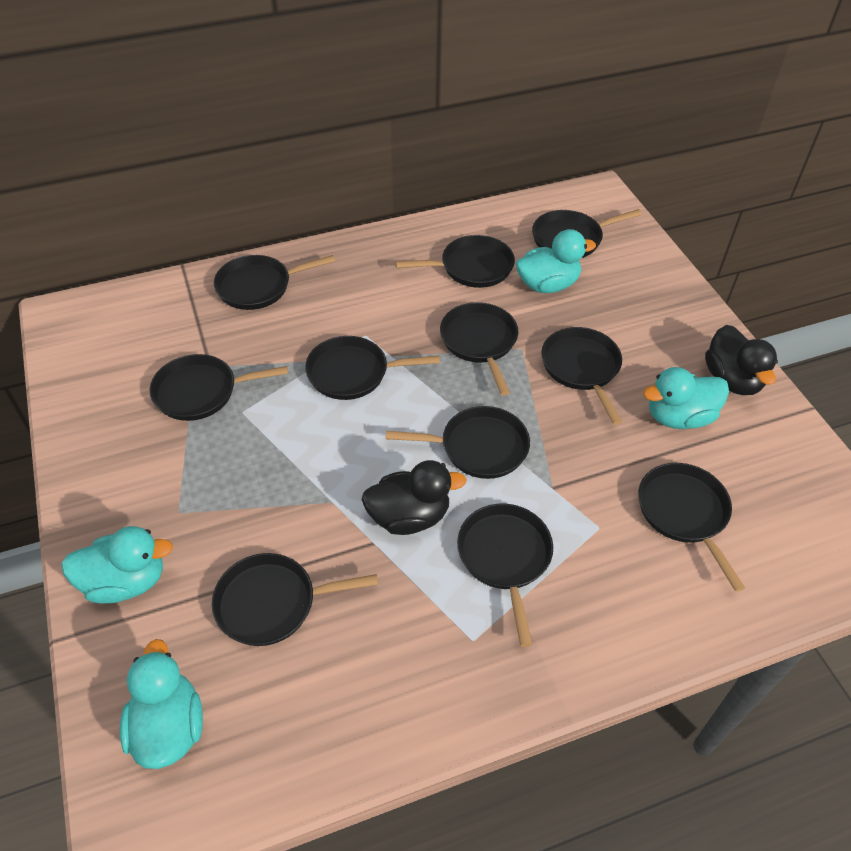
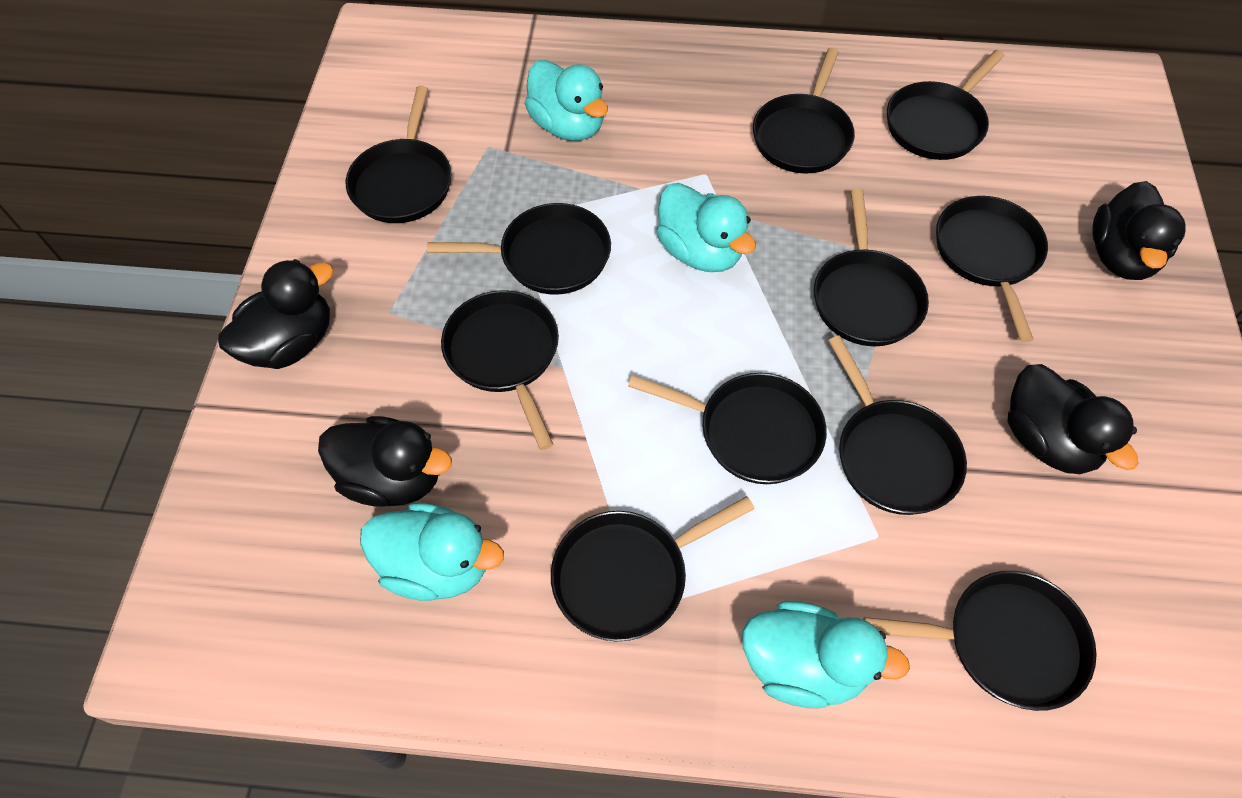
black duck: 2 -> 4

